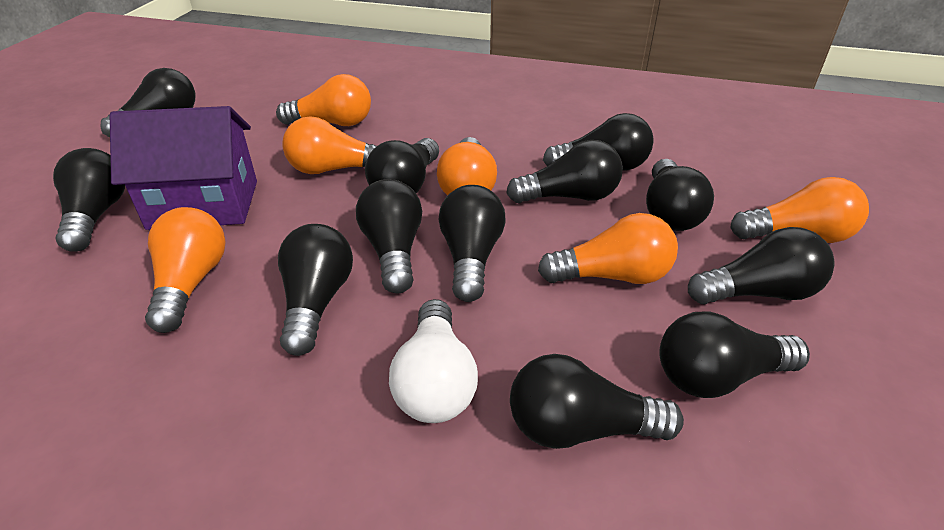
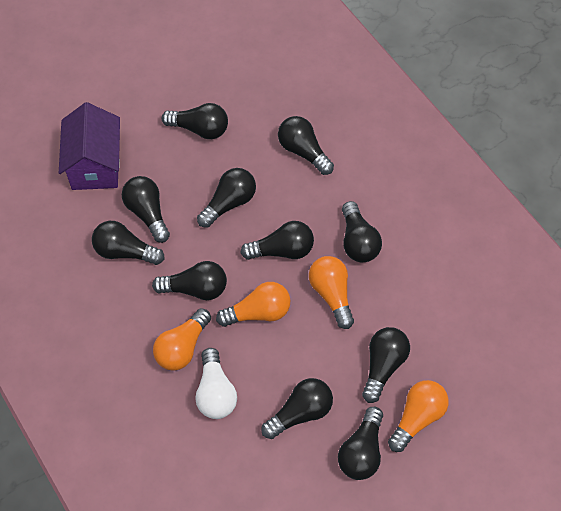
black light bulb: 12 -> 11
orange light bulb: 6 -> 4

